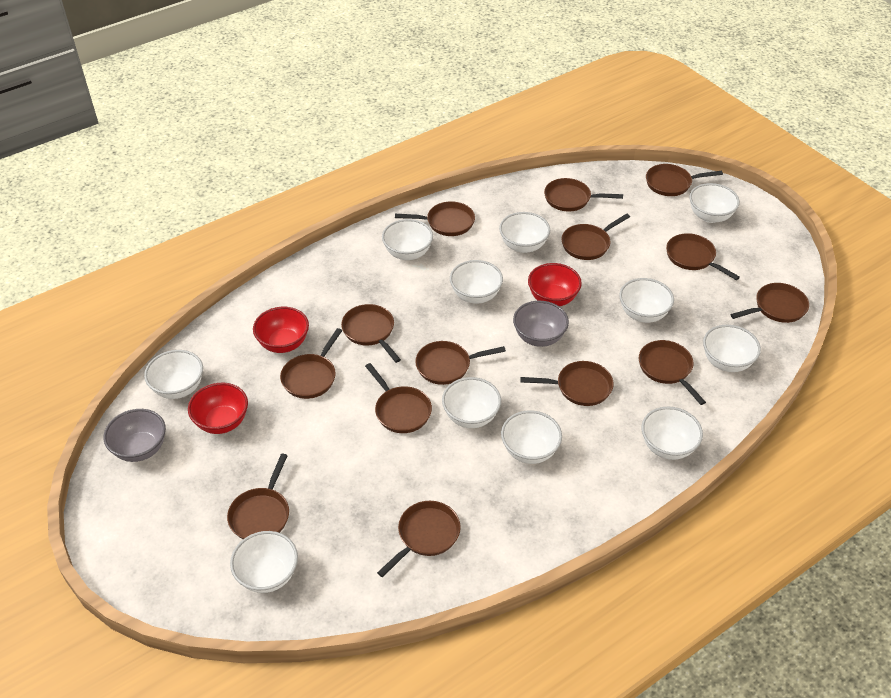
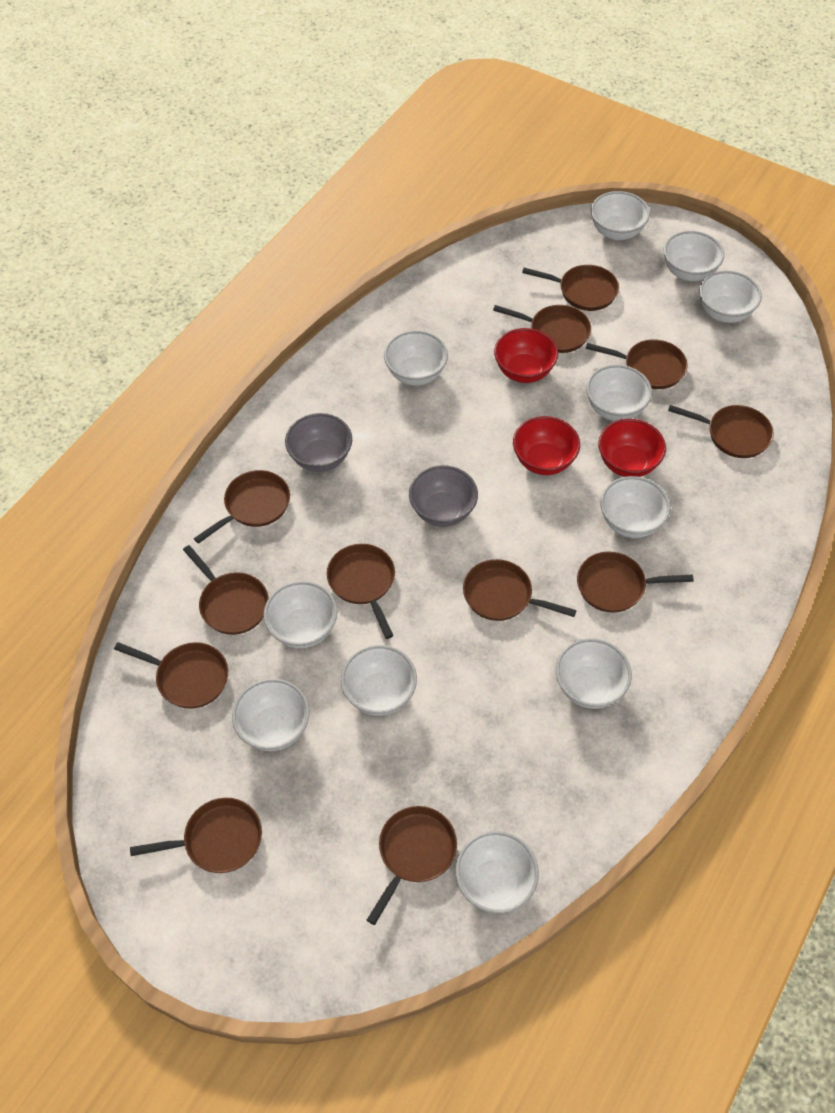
brown pan: 14 -> 12

